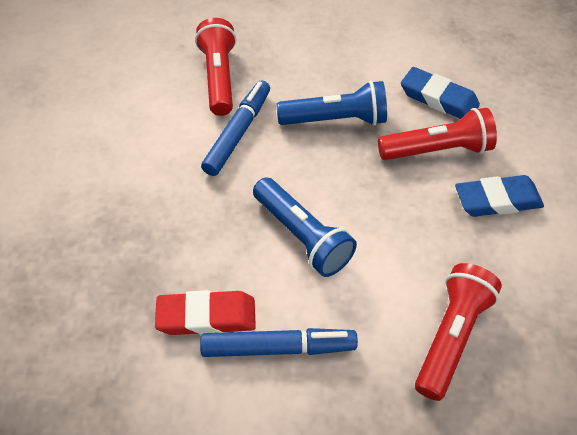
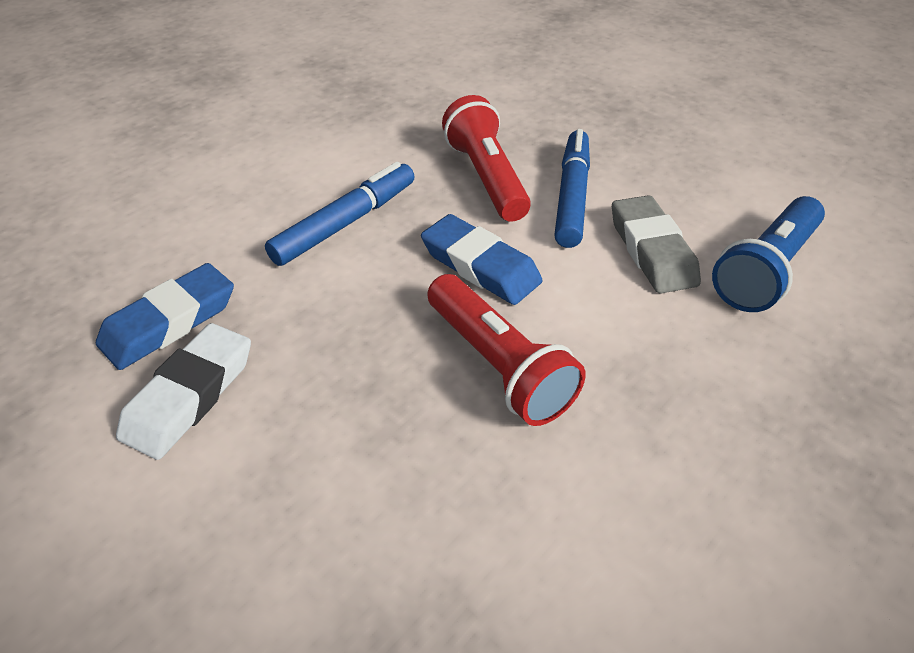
blue flashlight: 2 -> 1
grey eraser: 0 -> 1
red eraser: 1 -> 0
red flashlight: 3 -> 2
white eraser: 0 -> 1

